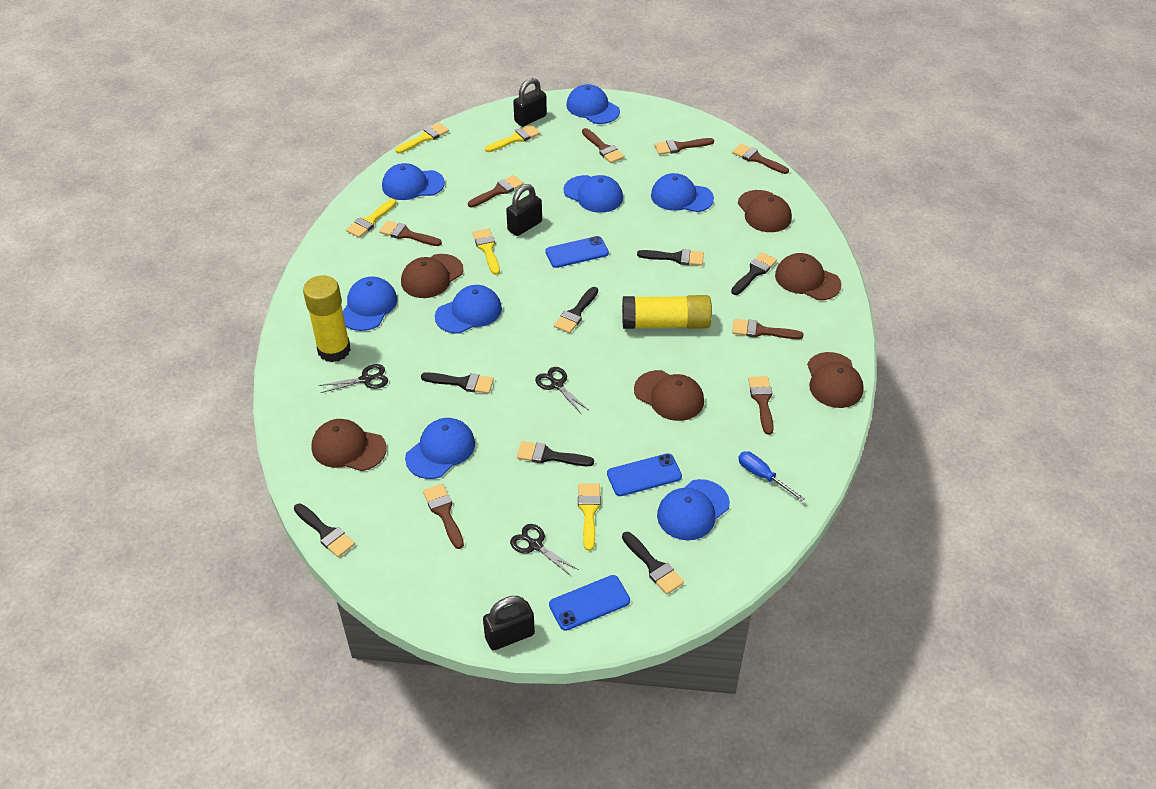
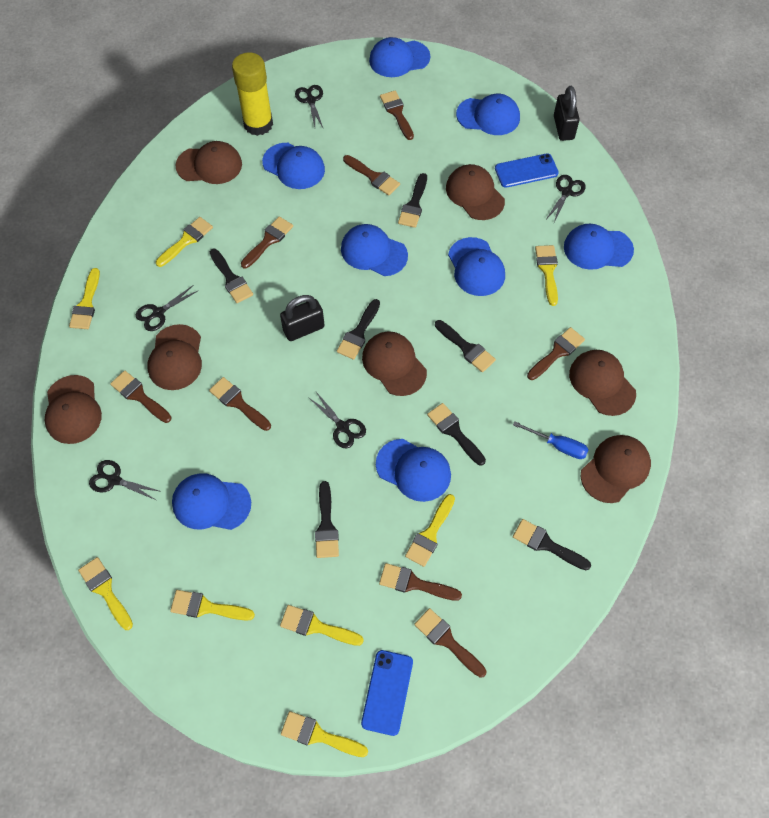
black padlock: 3 -> 2
black scissors: 3 -> 5
blue phone: 3 -> 2
brown cap: 6 -> 7
yellow brush: 5 -> 8
yellow glue stick: 2 -> 1

